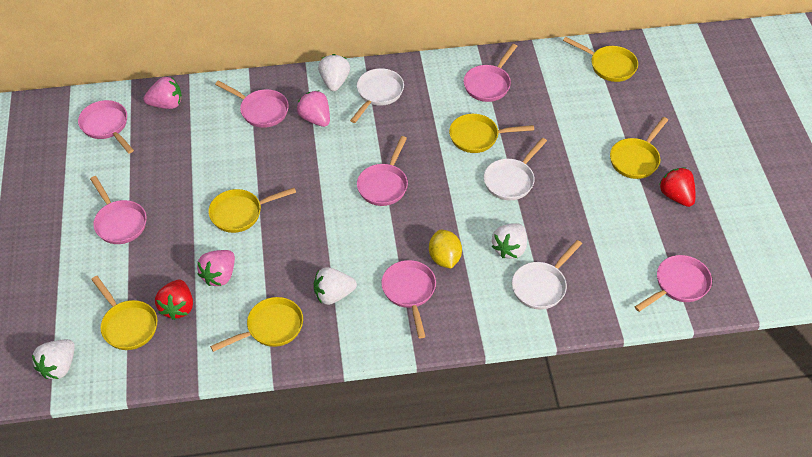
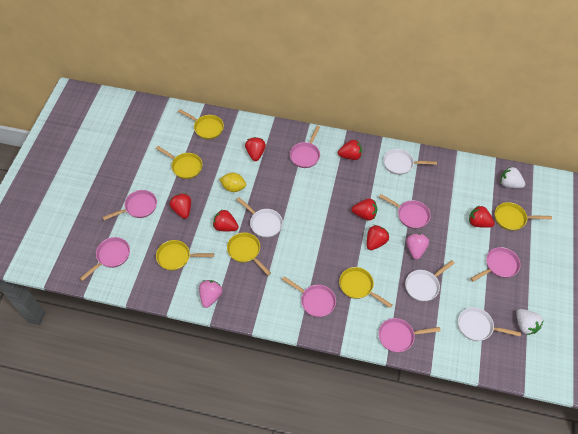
pink strawberry: 3 -> 2
red strawberry: 2 -> 7
white pan: 3 -> 4
white strawberry: 4 -> 2

